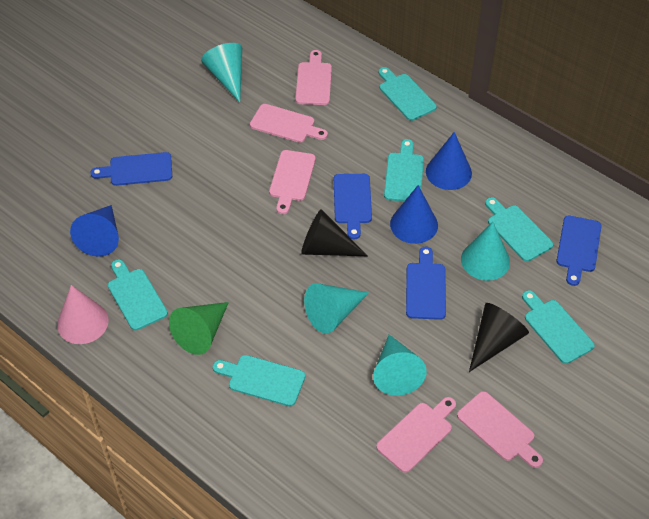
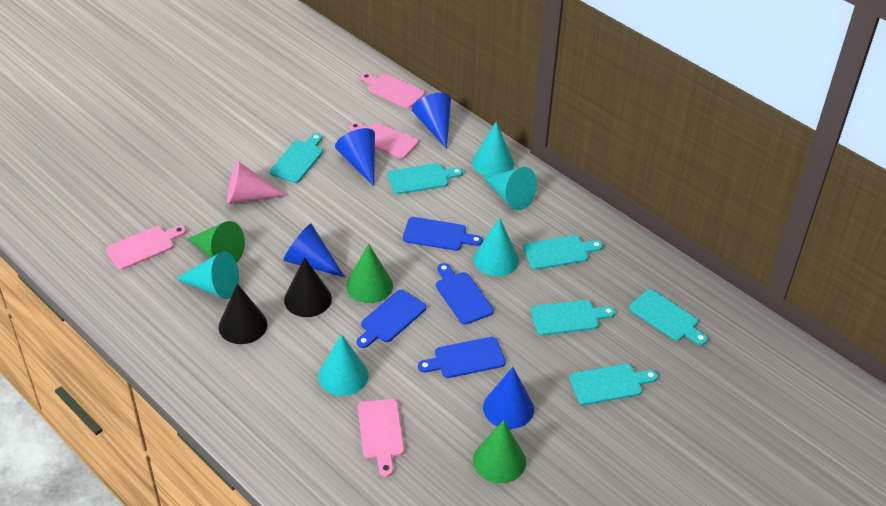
blue cone: 3 -> 4
green cone: 1 -> 3
pink cutting board: 5 -> 4
turquoise cone: 4 -> 5

